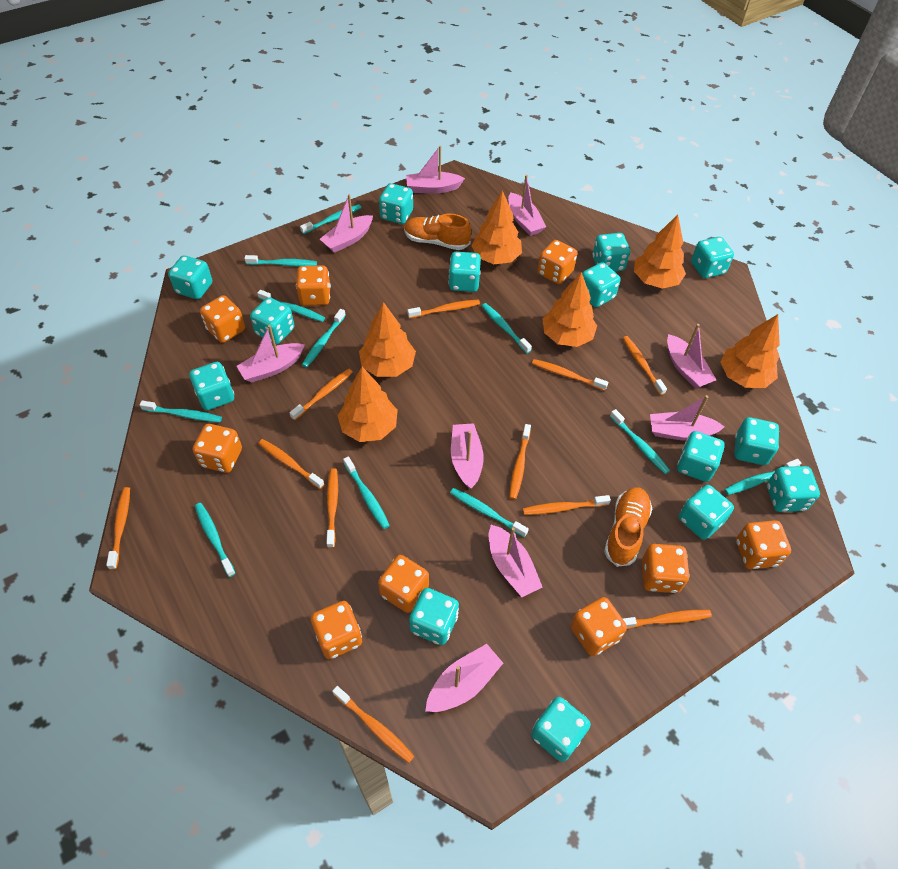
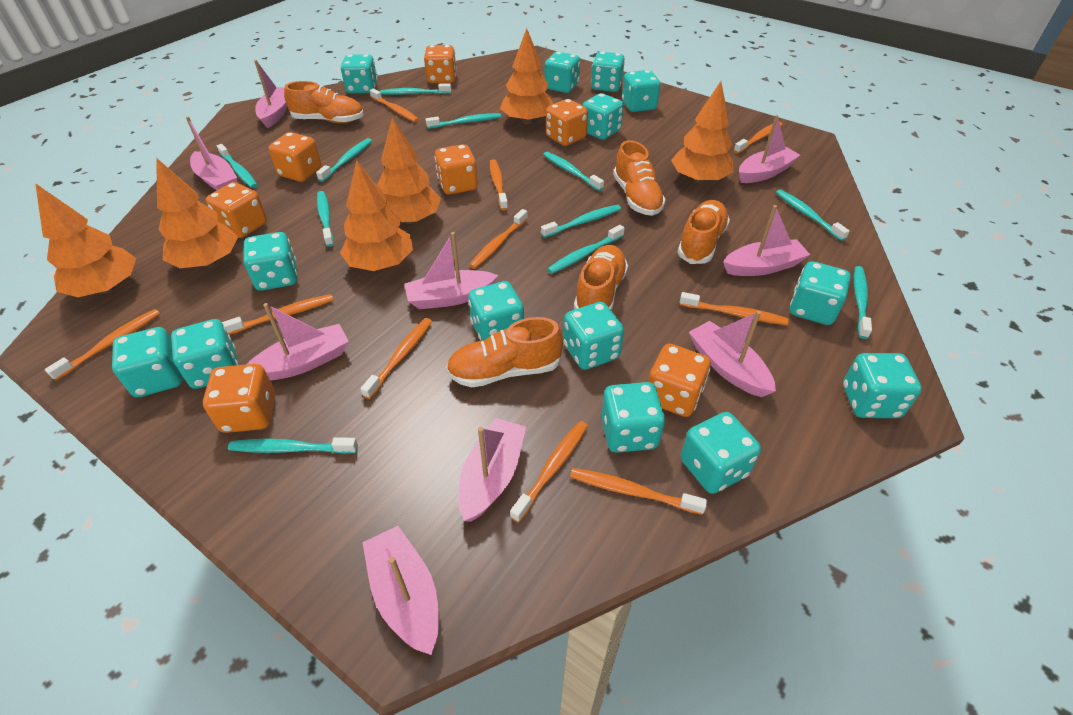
orange dice: 9 -> 7
orange shoe: 2 -> 5
orange toothbrush: 11 -> 10

